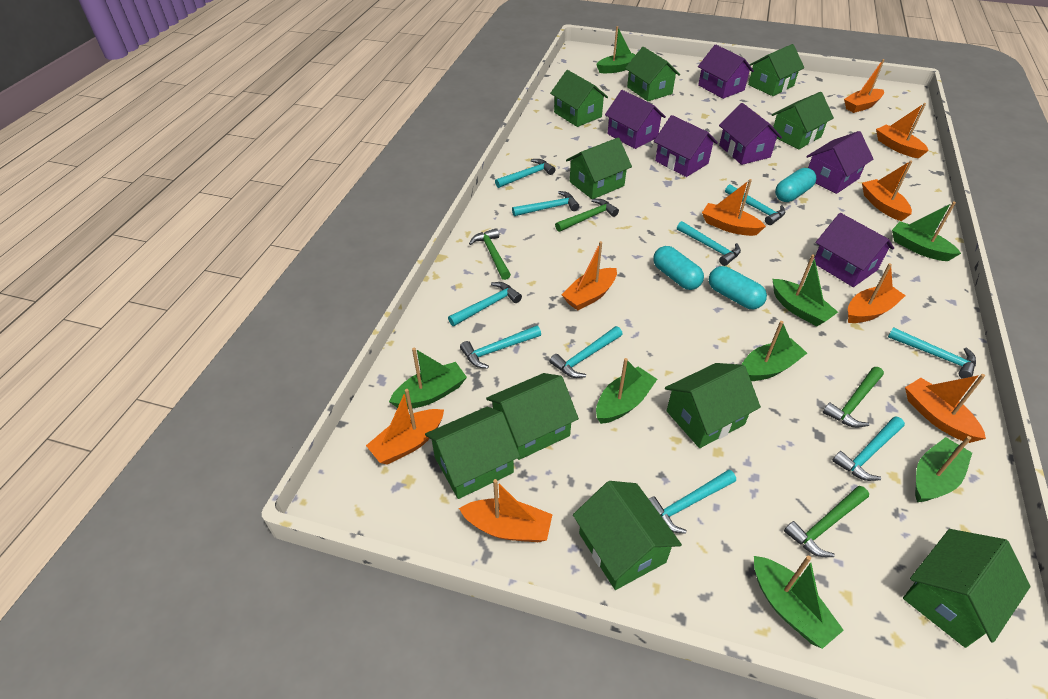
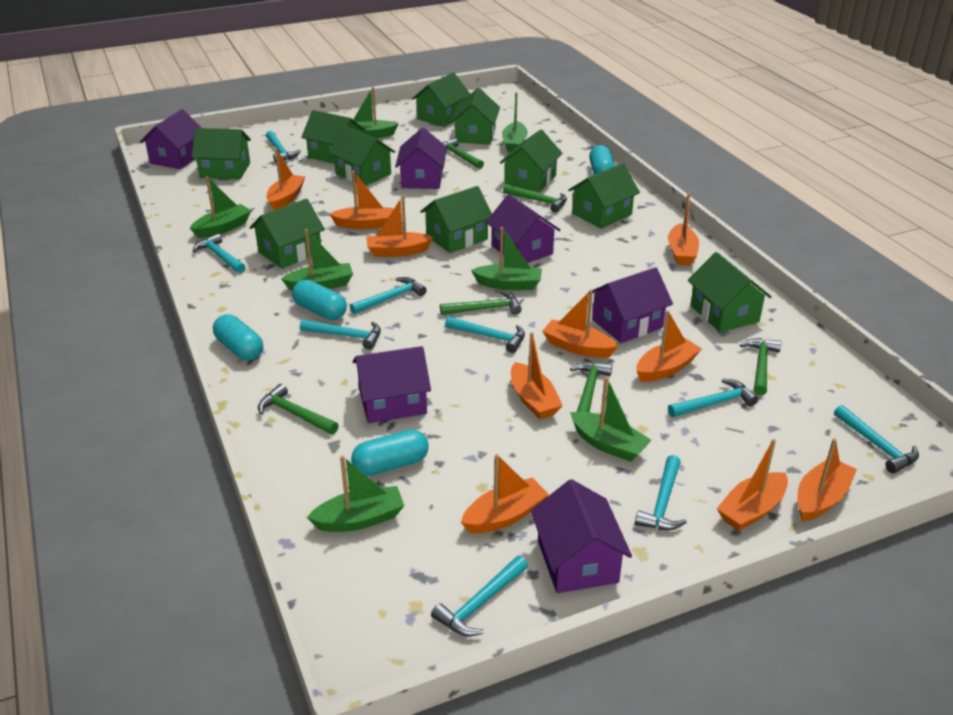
green boat: 8 -> 7
green hammer: 4 -> 6
orange boat: 9 -> 10
turquoise capsule: 3 -> 4
turquoise hammer: 10 -> 9

